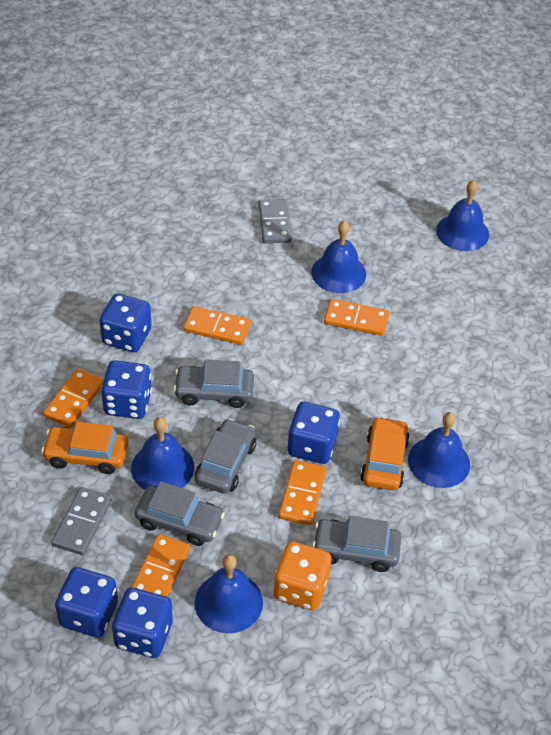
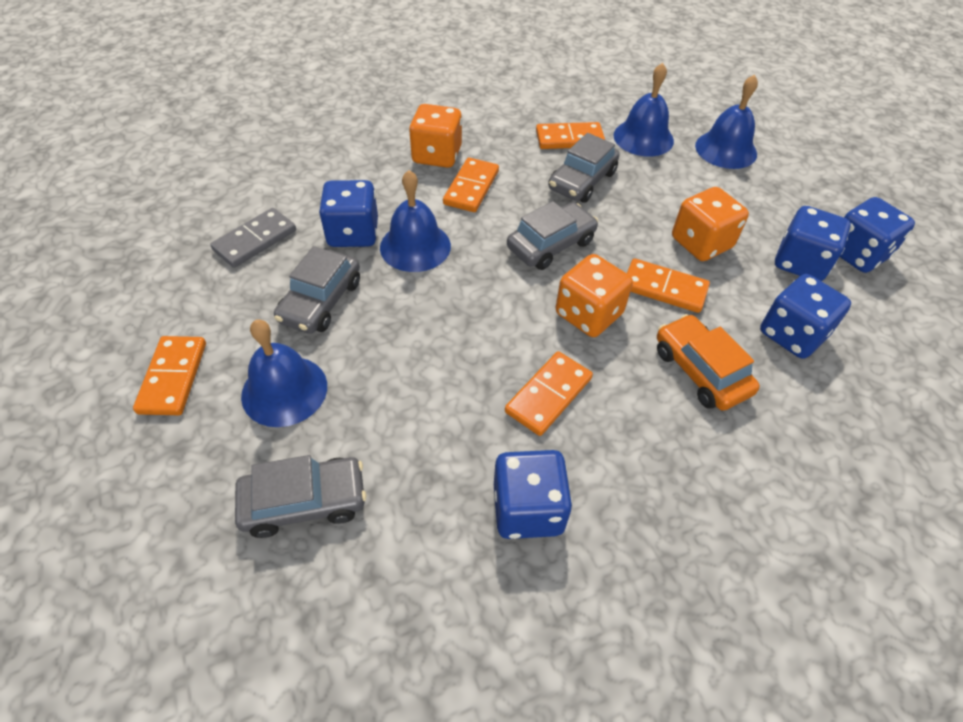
blue bell: 5 -> 4
grey domino: 2 -> 1
orange car: 2 -> 1
orange dice: 1 -> 3

